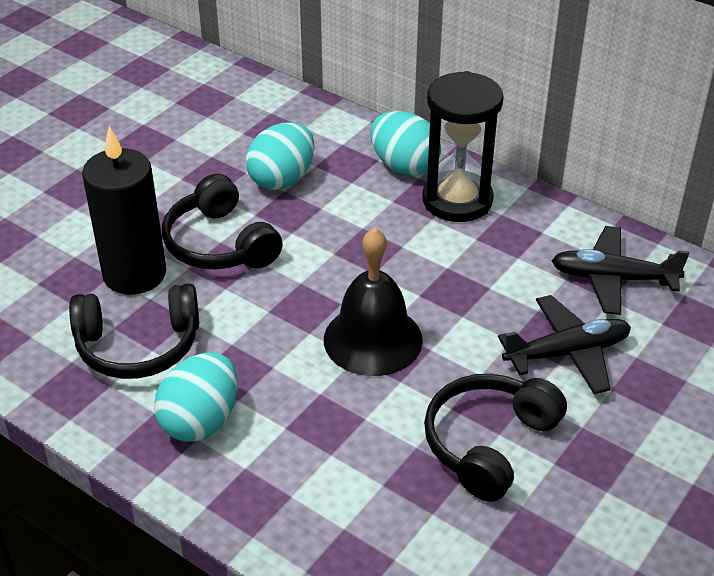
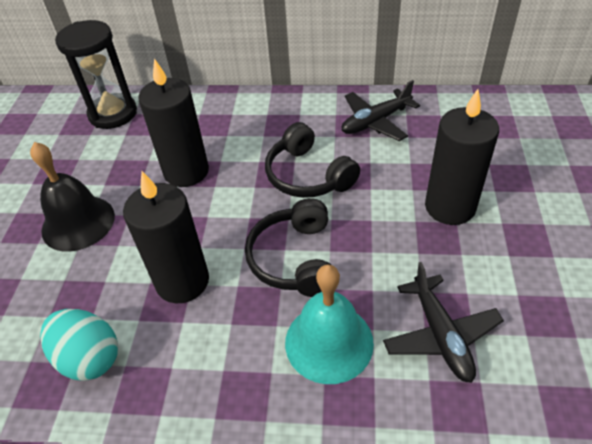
black candle: 1 -> 3
black headphones: 3 -> 2
turquoise bell: 0 -> 1
turquoise egg: 3 -> 1

